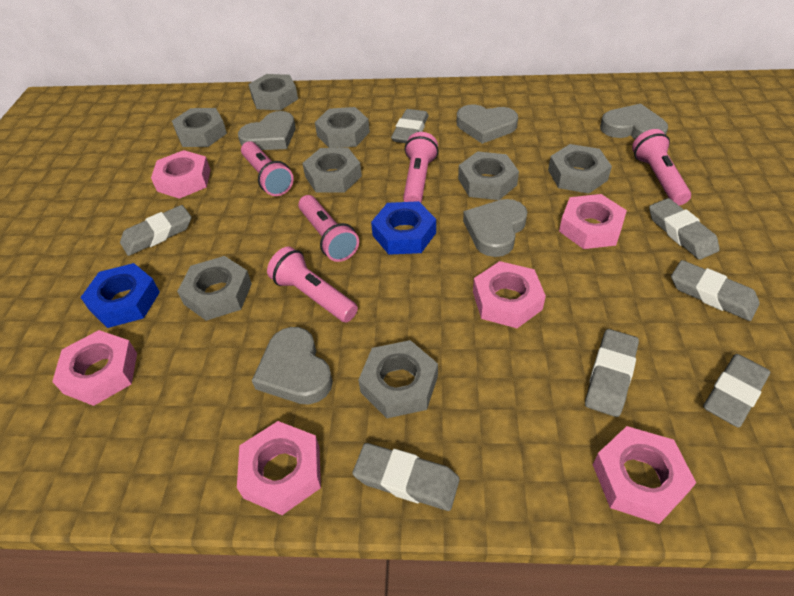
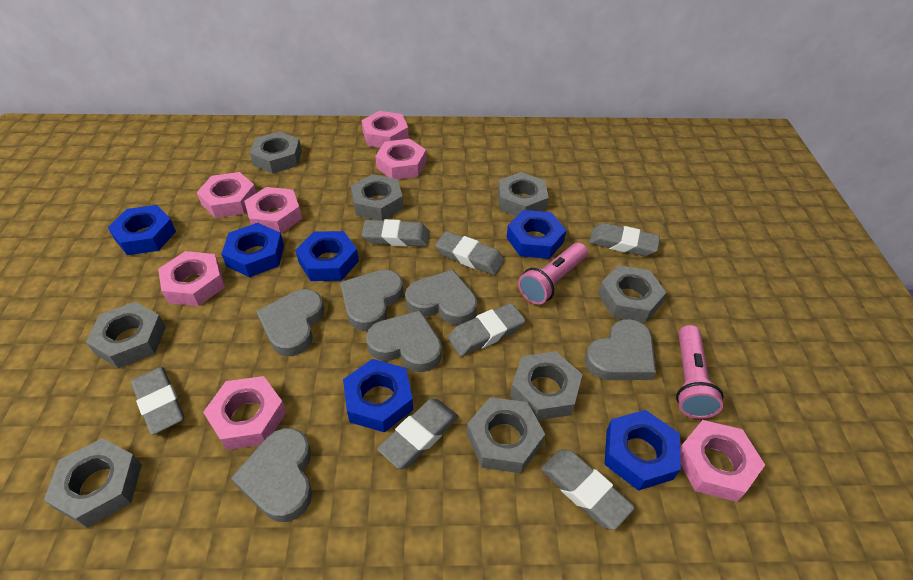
blue nut: 2 -> 6
grey heart: 5 -> 6
pink flashlight: 5 -> 2
pink nut: 6 -> 7

